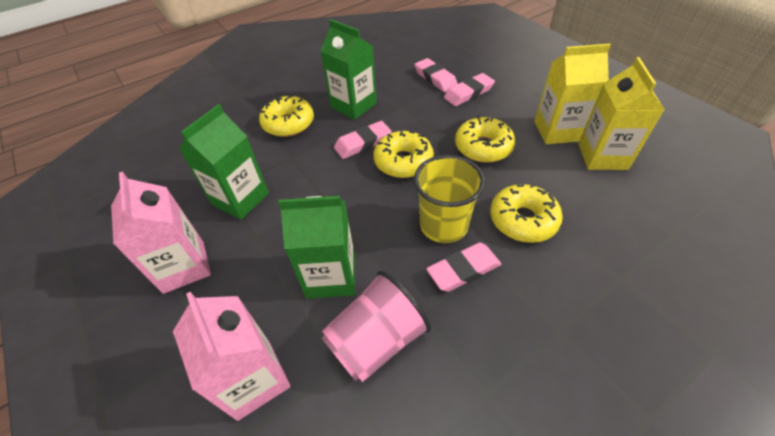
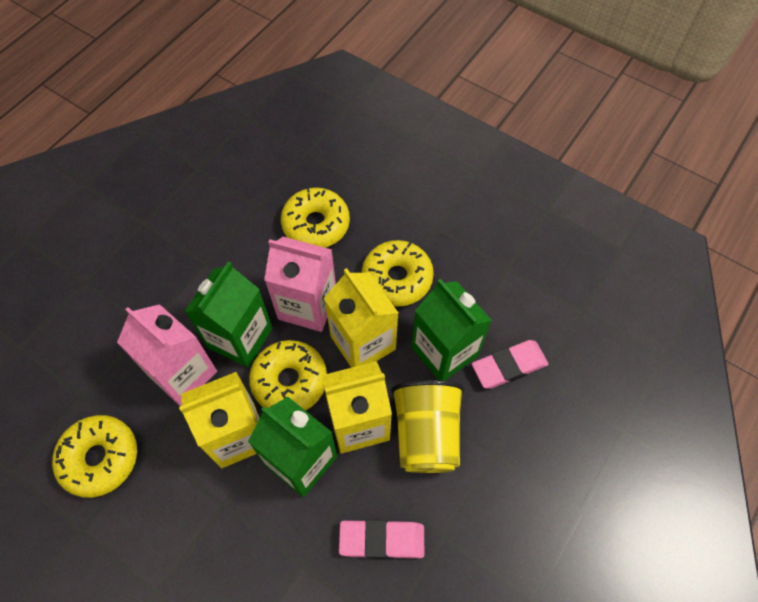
pink cup: 1 -> 0
pink eraser: 4 -> 2
yellow carton: 2 -> 3

